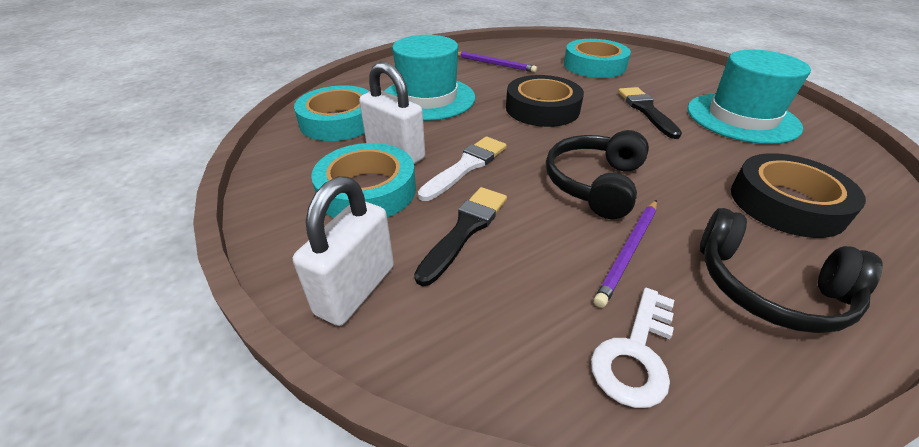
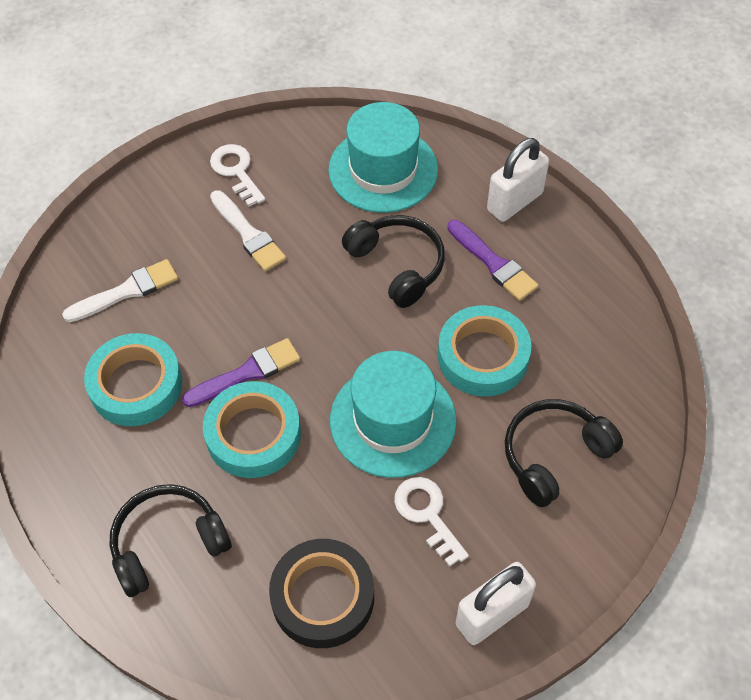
black brush: 2 -> 0
black headphones: 2 -> 3
black tape: 2 -> 1
purple brush: 0 -> 2
purple pencil: 2 -> 0
white brush: 1 -> 2
white key: 1 -> 2

